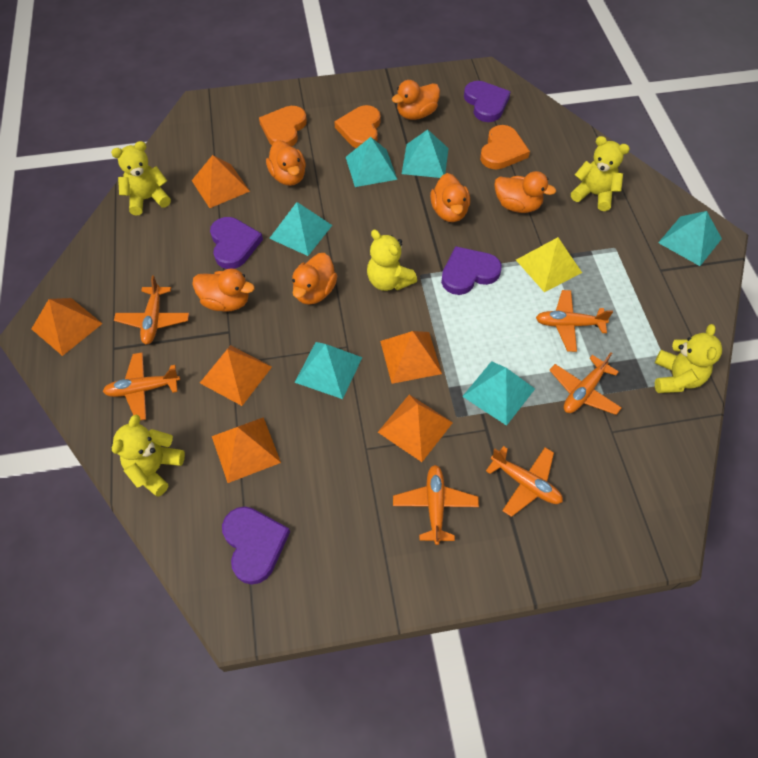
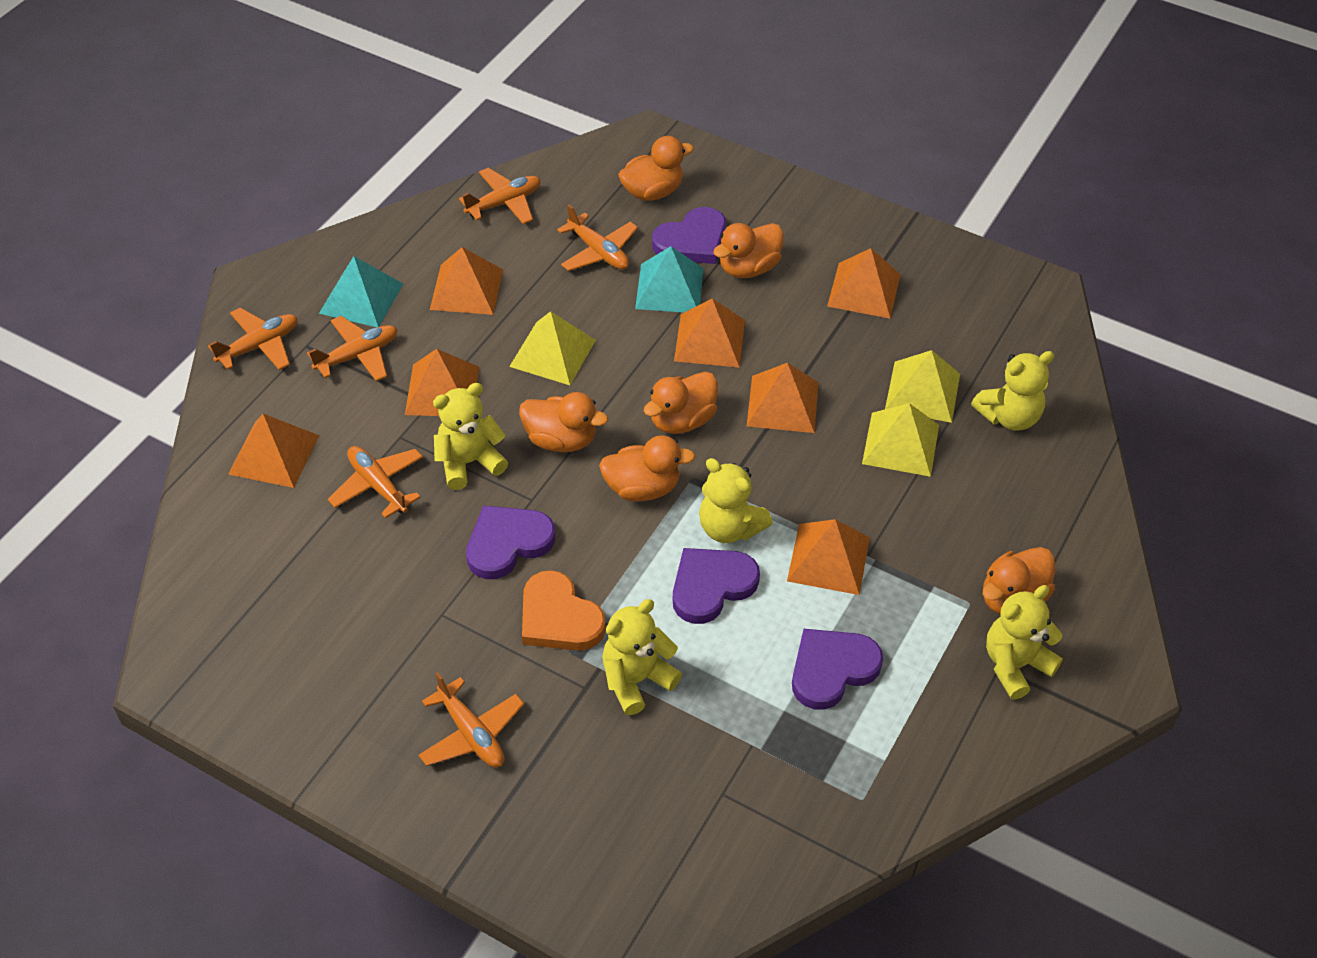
orange heart: 3 -> 1
orange pyramid: 6 -> 7
turquoise pyramid: 6 -> 2
yellow pyramid: 1 -> 3

